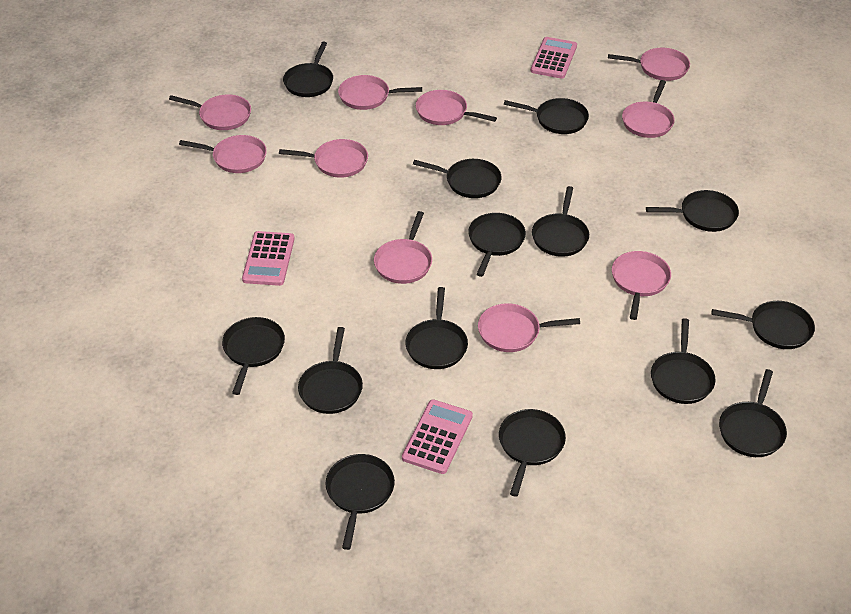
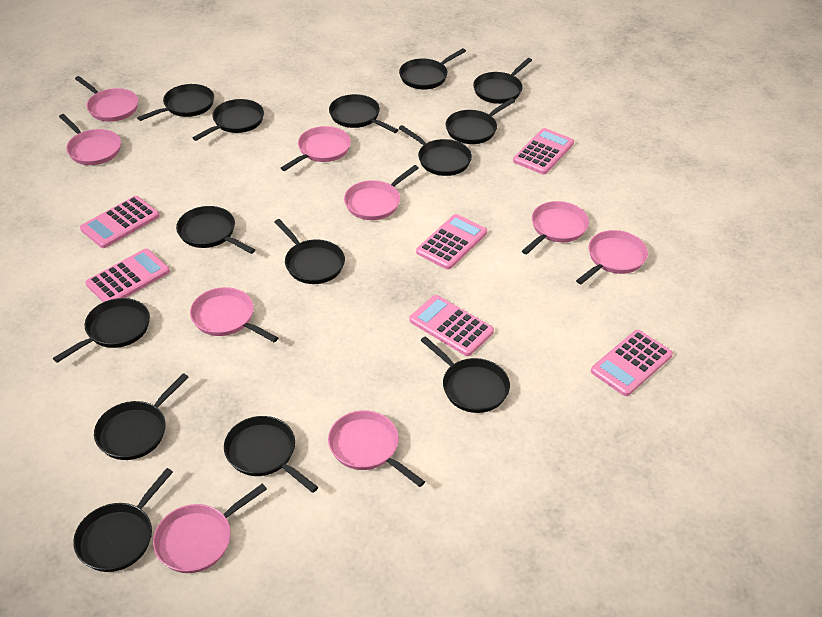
pink calculator: 3 -> 6
pink pan: 10 -> 9

